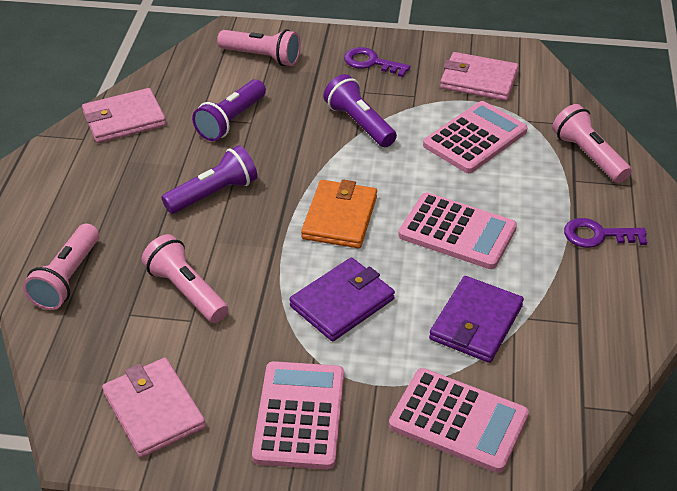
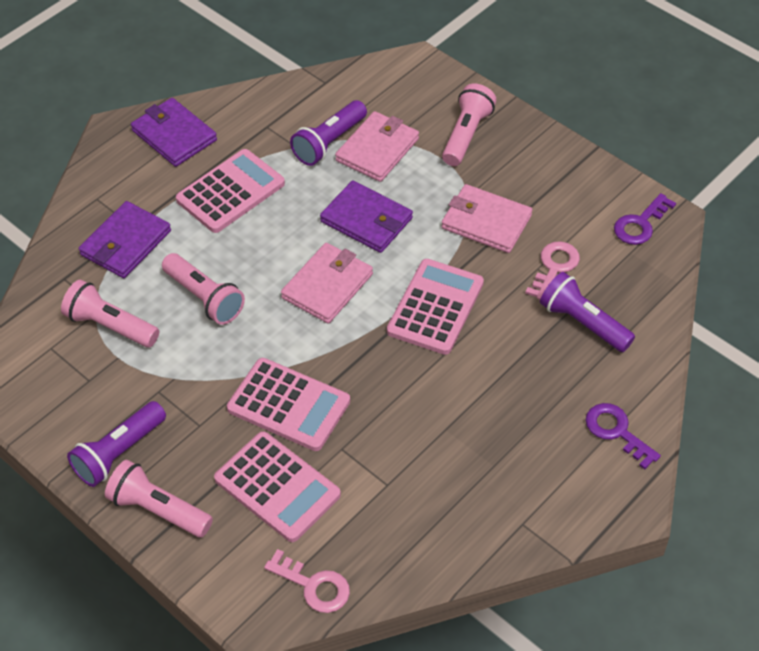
orange wallet: 1 -> 0
pink key: 0 -> 2
purple wallet: 2 -> 3

